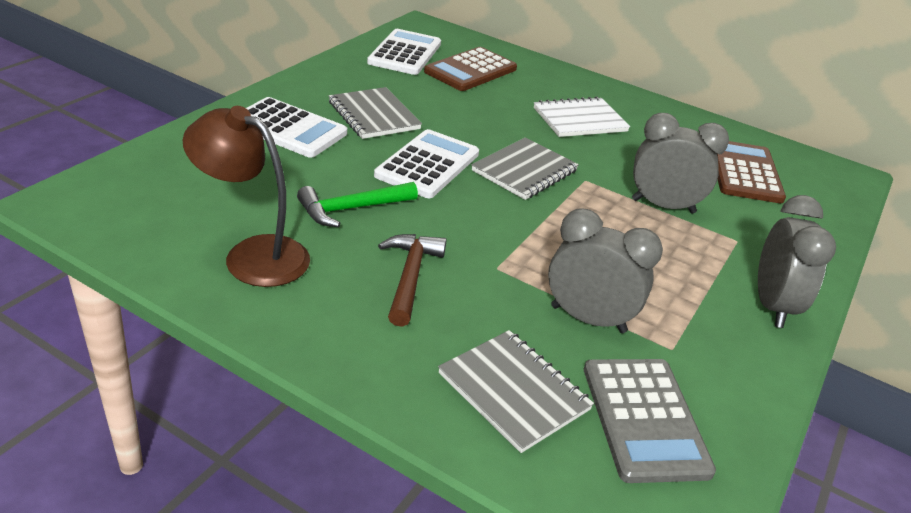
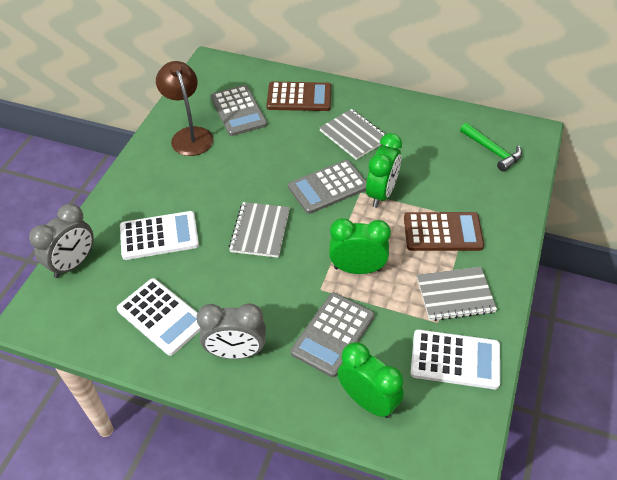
brown hammer: 1 -> 0
green clock: 0 -> 3
grey calculator: 1 -> 3
grey clock: 3 -> 2
white notebook: 1 -> 0

